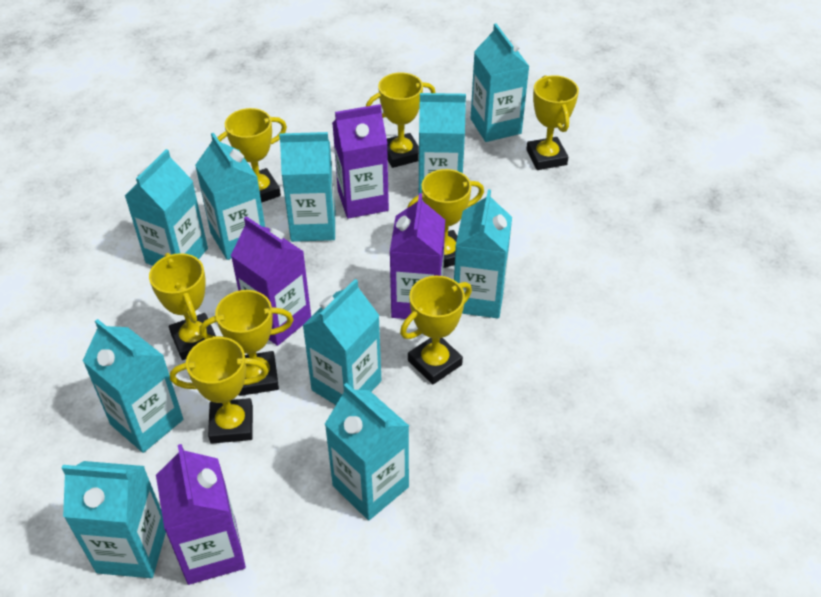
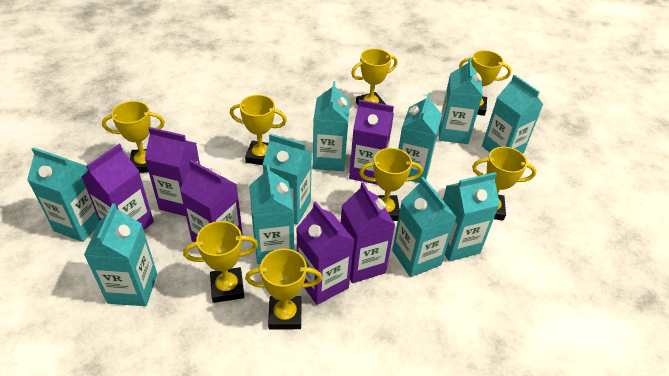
purple carton: 4 -> 6

